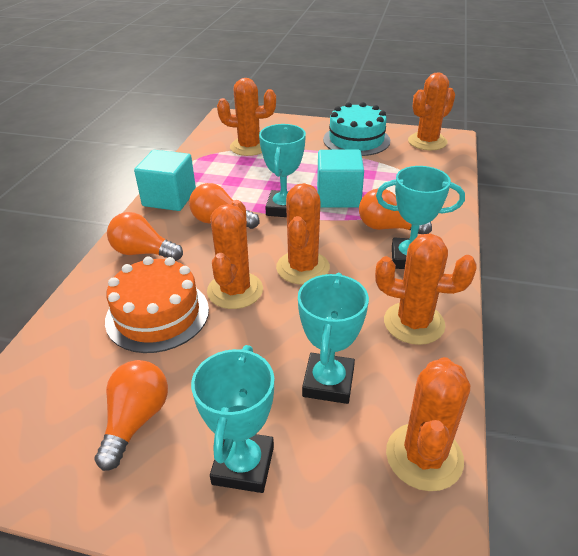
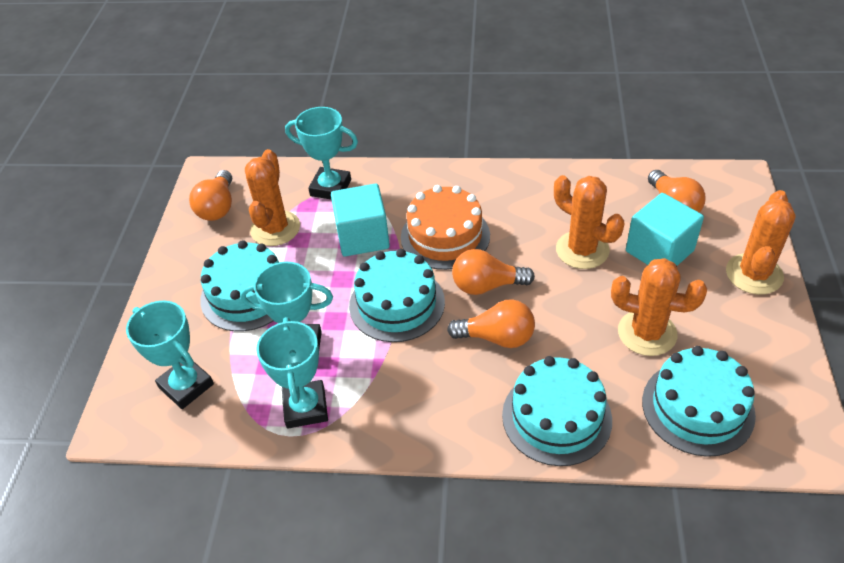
orange cactus: 6 -> 4
turquoise cake: 1 -> 4

